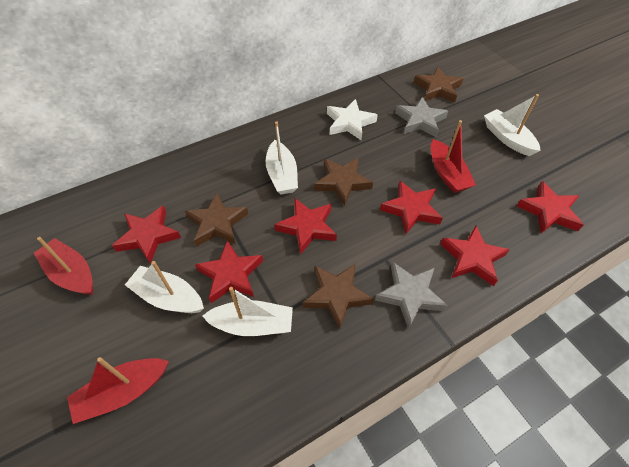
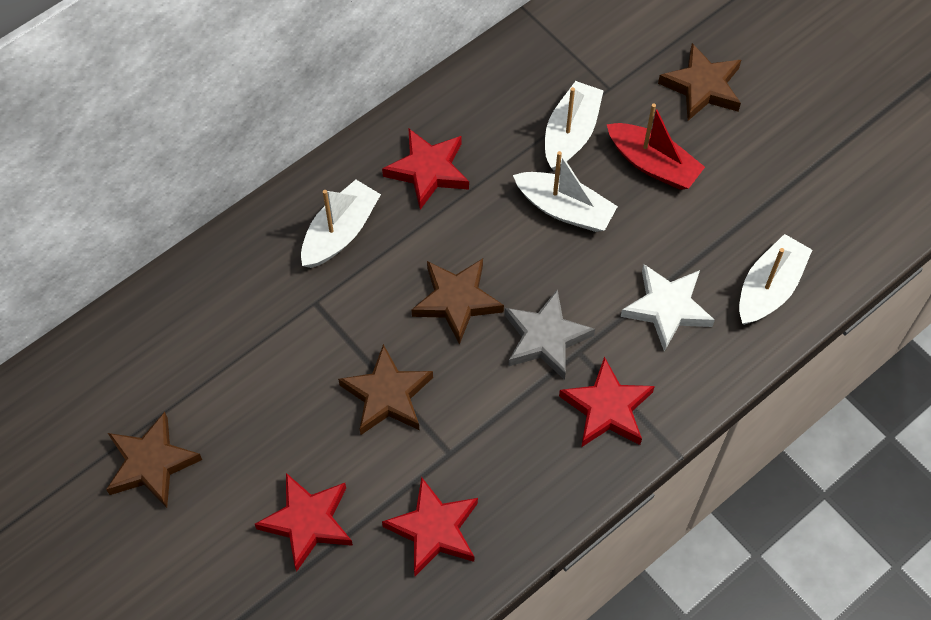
grey star: 2 -> 1
red boat: 3 -> 1
red star: 6 -> 4

